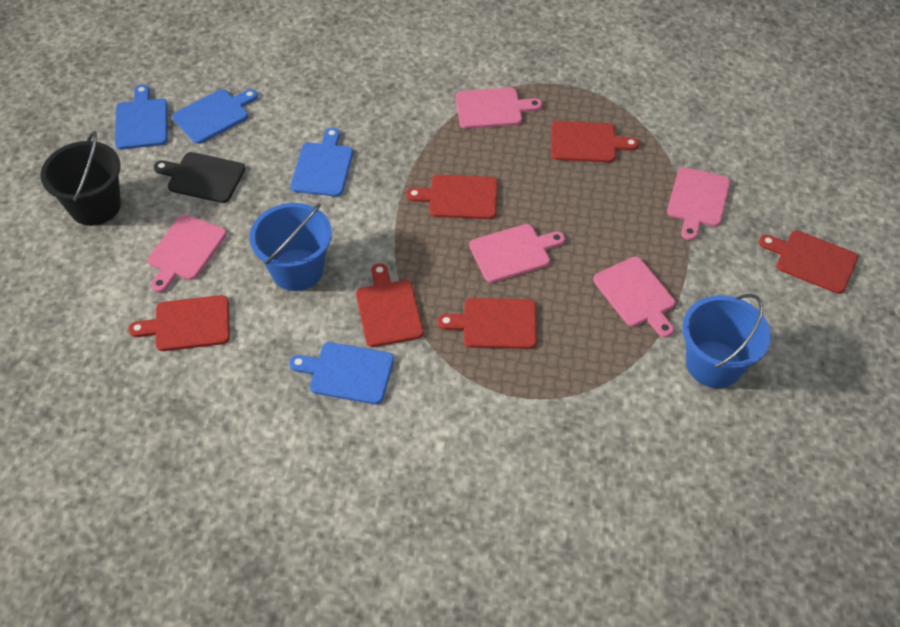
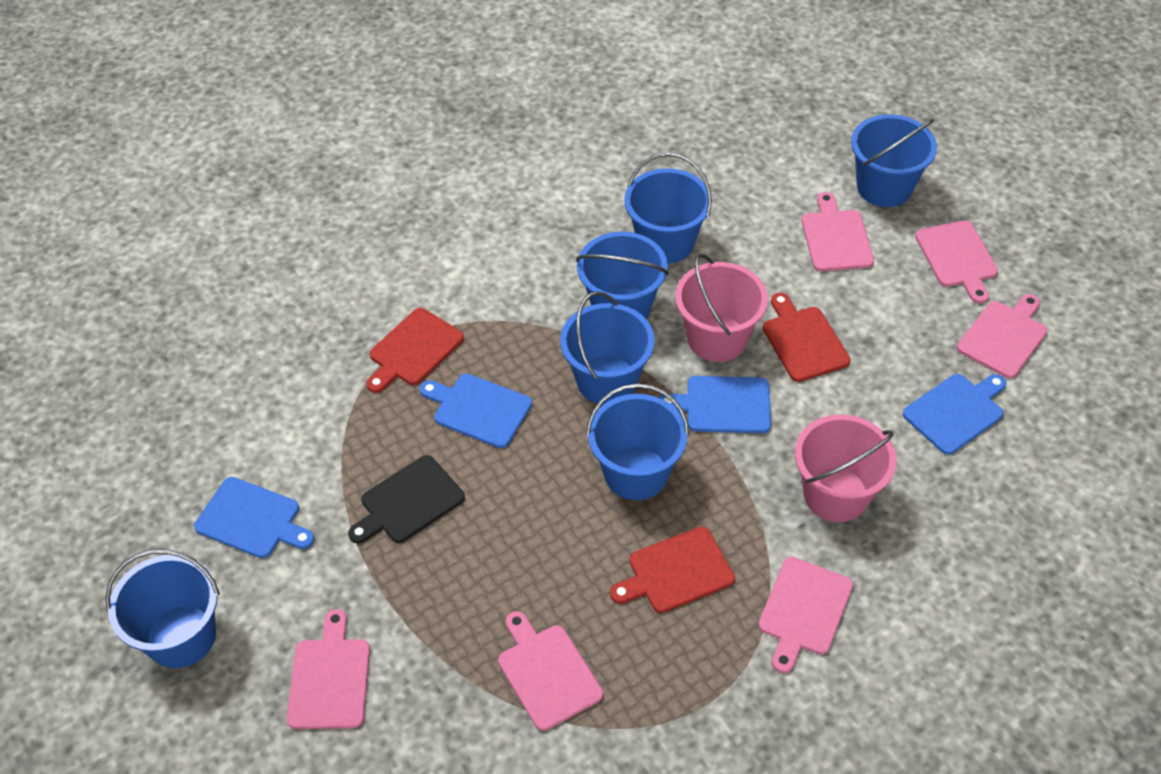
black bucket: 1 -> 0
blue bucket: 2 -> 6
pink bucket: 0 -> 2
pink cutting board: 5 -> 6
red cutting board: 6 -> 3

